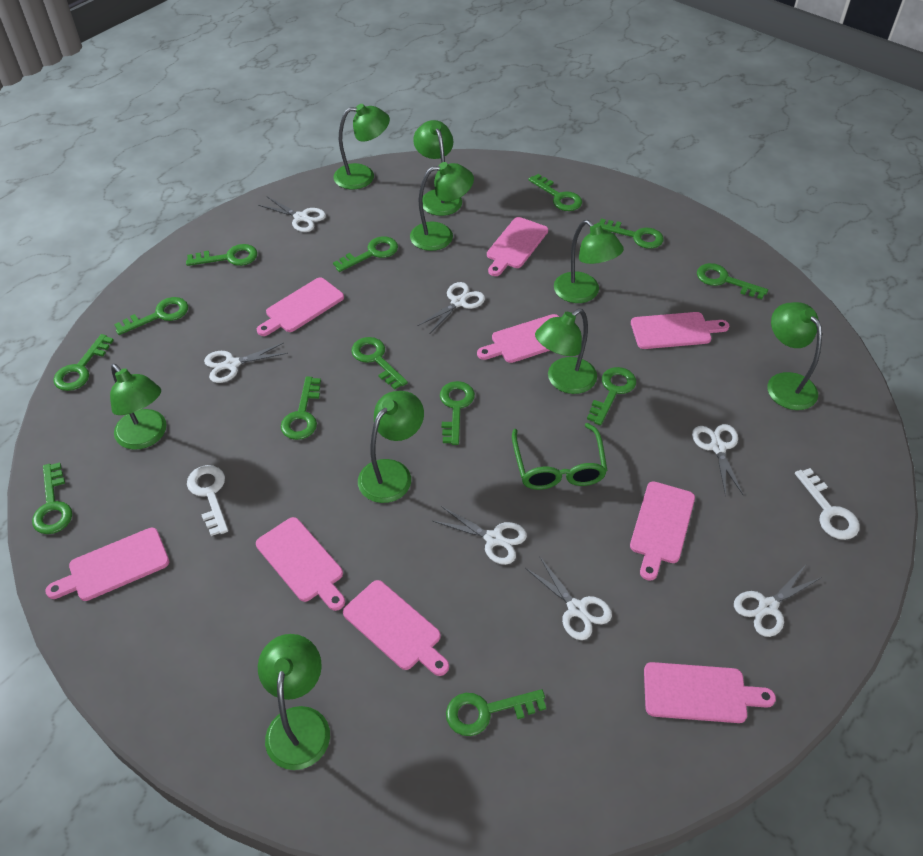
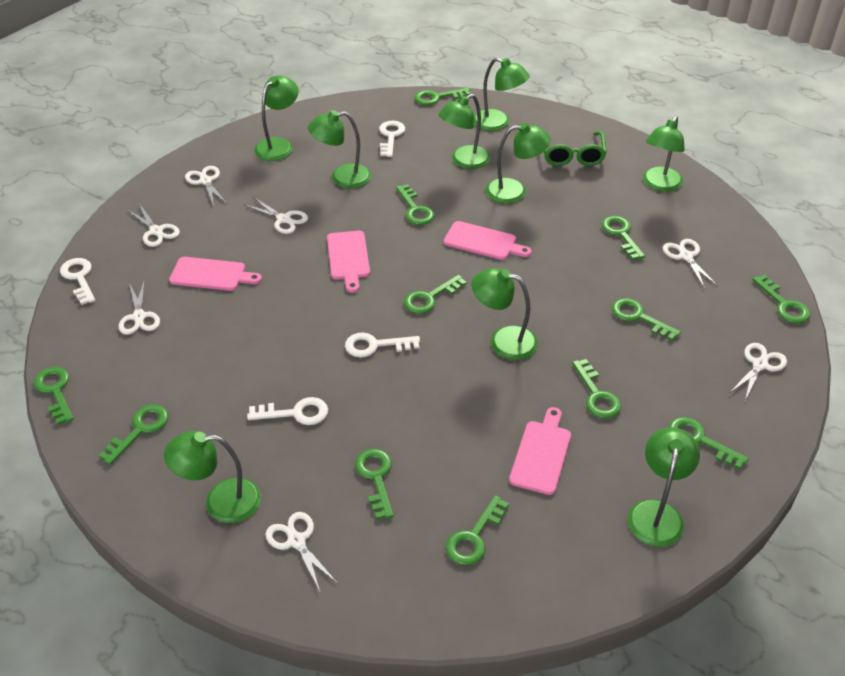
green key: 13 -> 12
pink cutting board: 9 -> 4
white key: 2 -> 4

